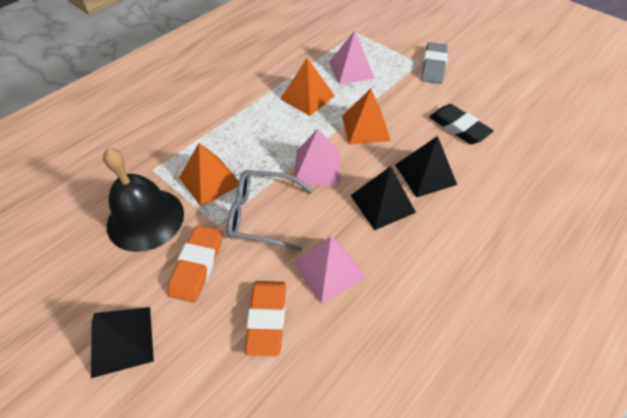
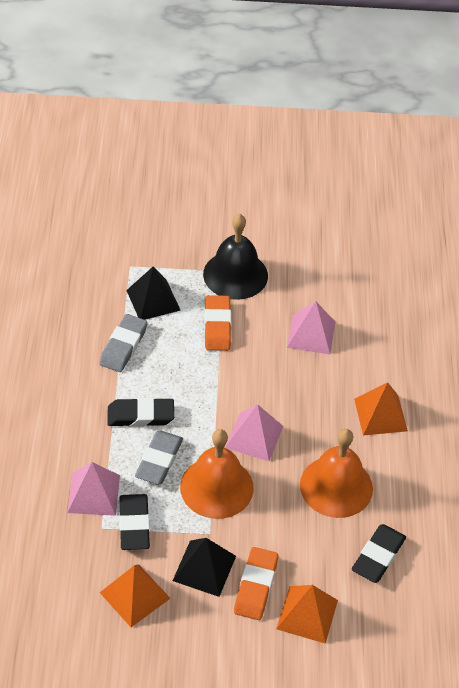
black eraser: 1 -> 3
black pyramid: 3 -> 2
grey eraser: 1 -> 2
grey glasses: 1 -> 0
orange bell: 0 -> 2

